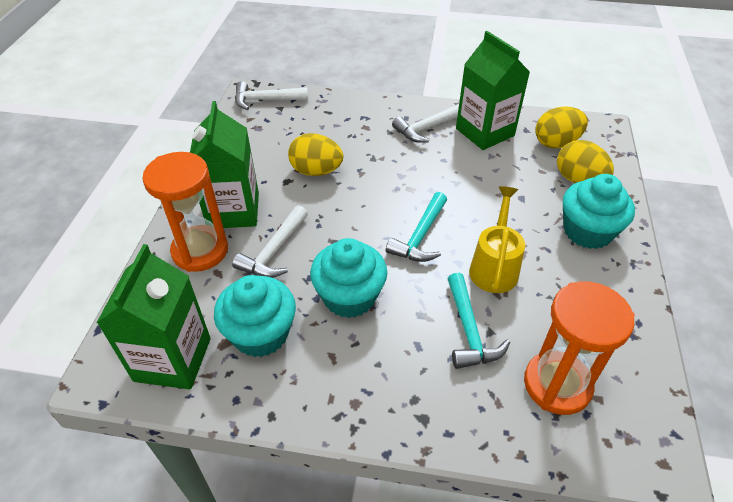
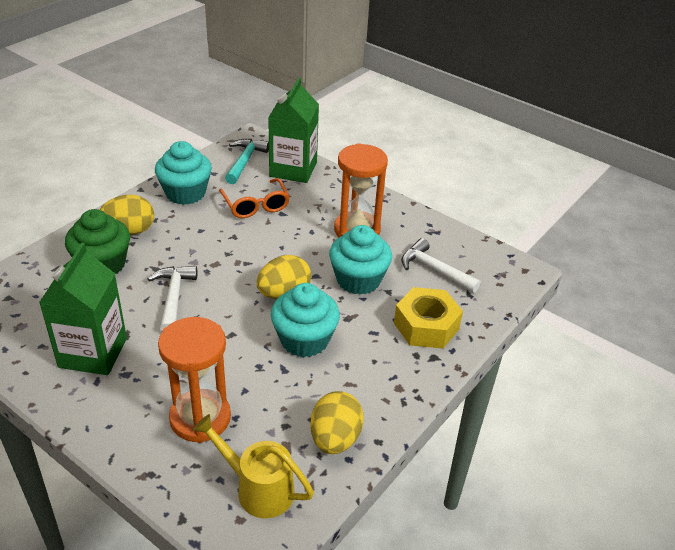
green carton: 3 -> 2
green cupcake: 0 -> 1
orange glasses: 0 -> 1
turquoise hammer: 2 -> 1
white hammer: 3 -> 2
yellow nut: 0 -> 1

